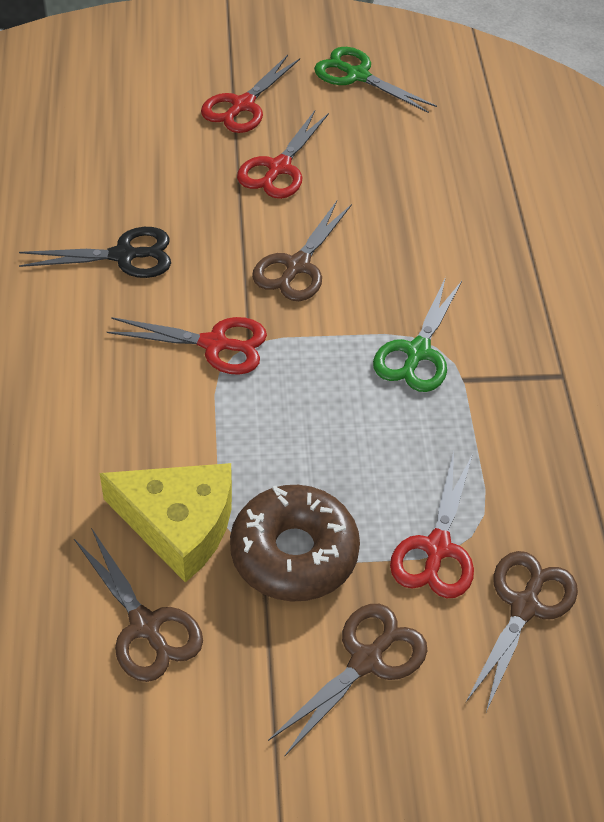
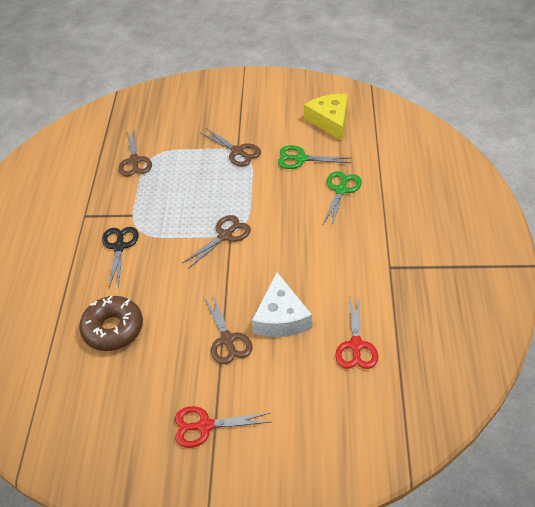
red scissors: 4 -> 2
white cheese: 0 -> 1

